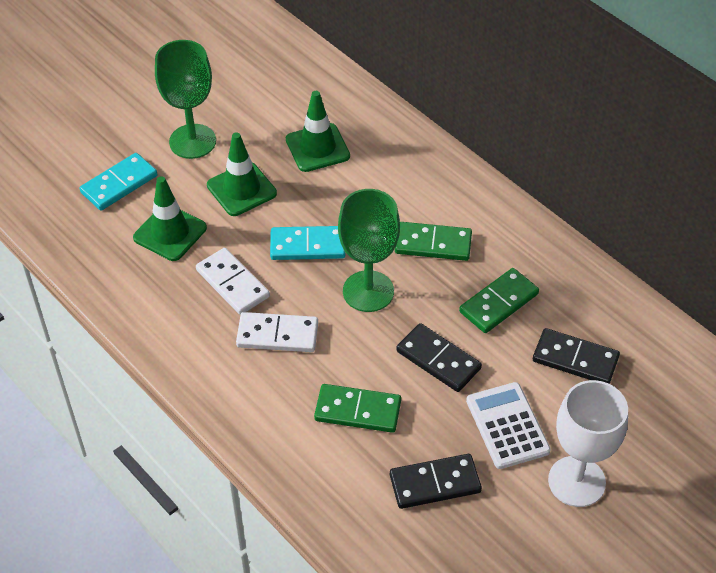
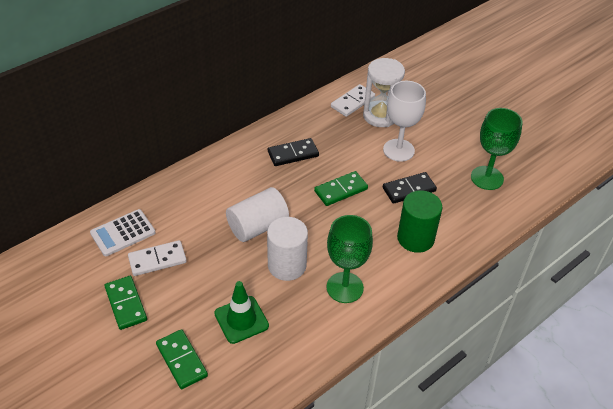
black domino: 3 -> 2
green cylinder: 0 -> 1
green traffic cone: 3 -> 1
turquoise domino: 2 -> 0
white cylinder: 0 -> 2
white hourglass: 0 -> 1

